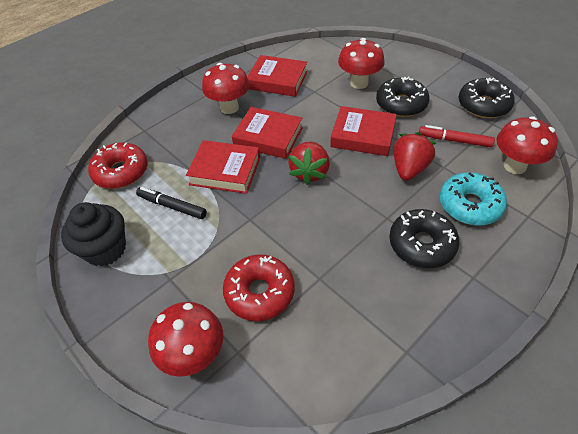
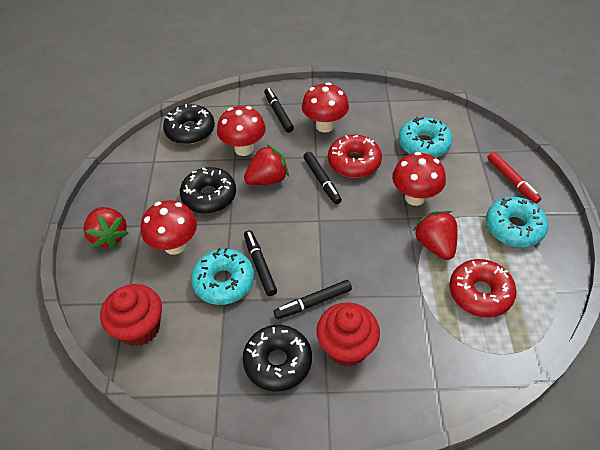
black cupcake: 1 -> 0
black marker: 1 -> 4
red book: 4 -> 0
red cupcake: 0 -> 2
red strawberry: 2 -> 3
turquoise donut: 1 -> 3

